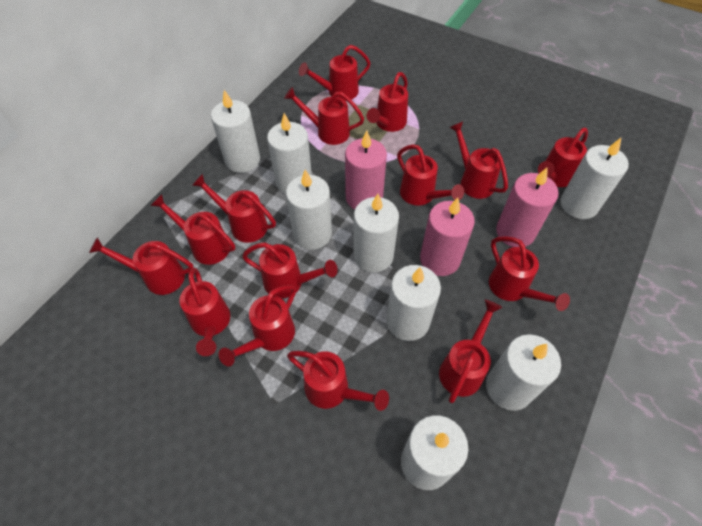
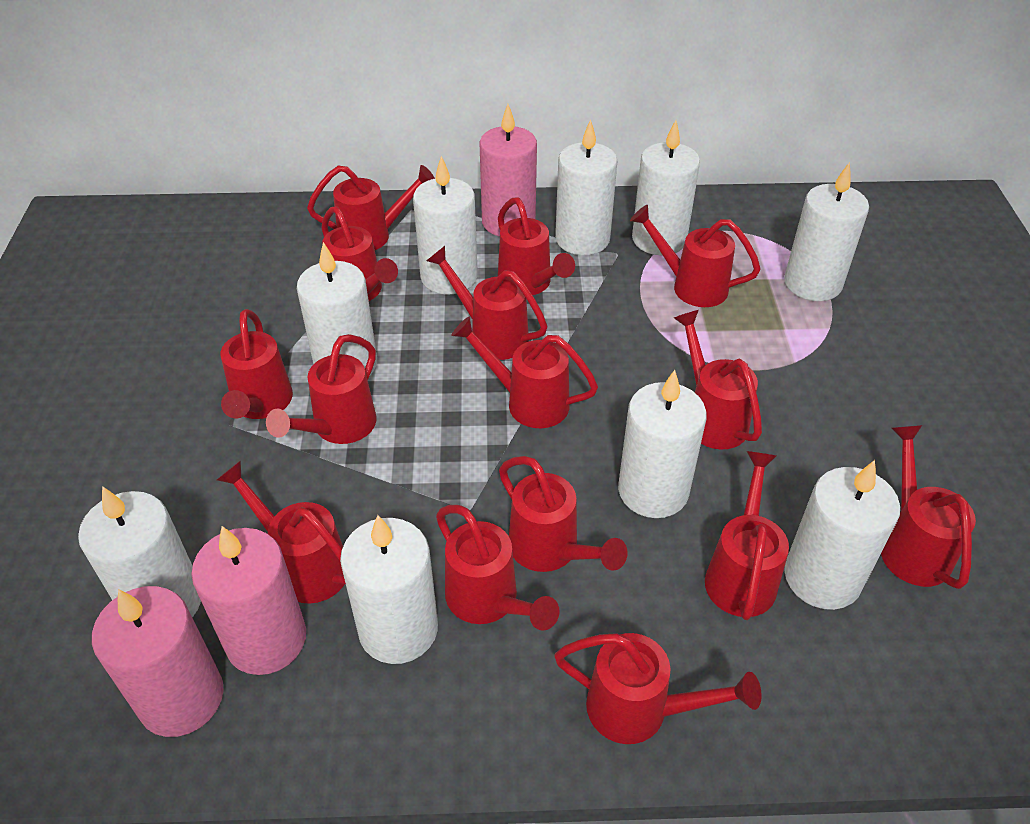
white candle: 8 -> 9

